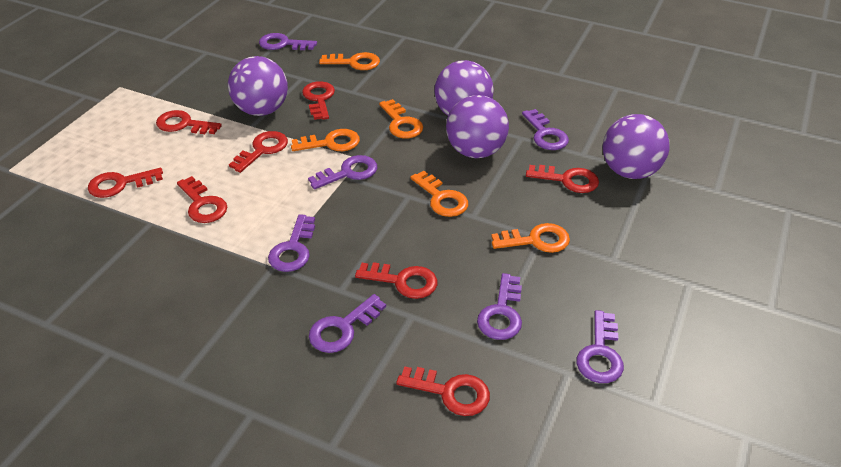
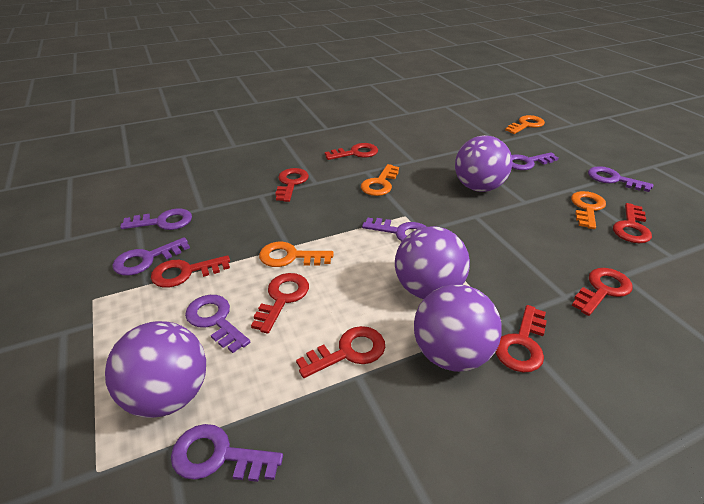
orange key: 5 -> 4

